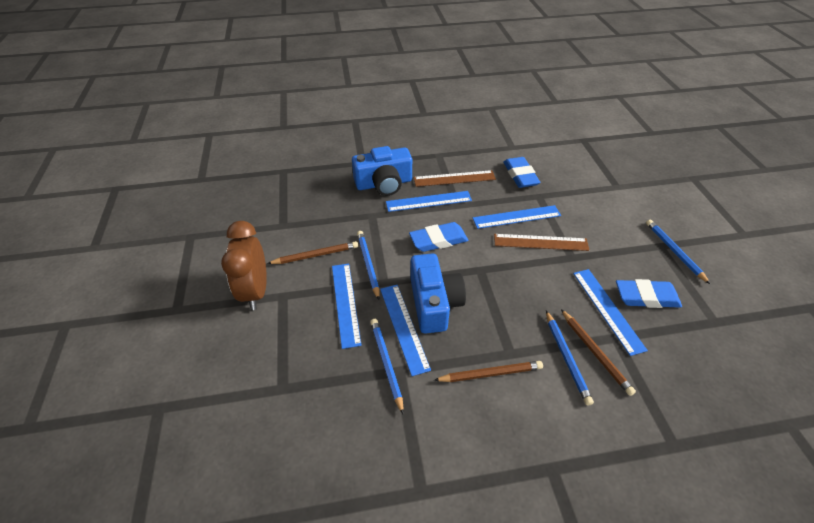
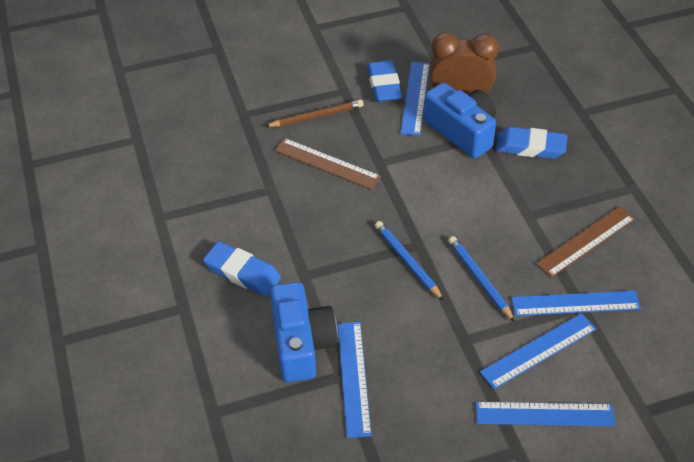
blue pencil: 4 -> 2
brown pencil: 3 -> 1

